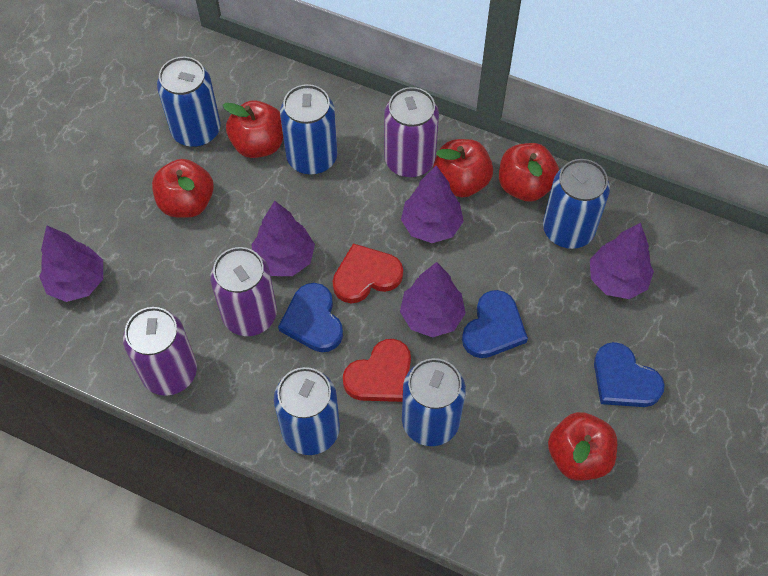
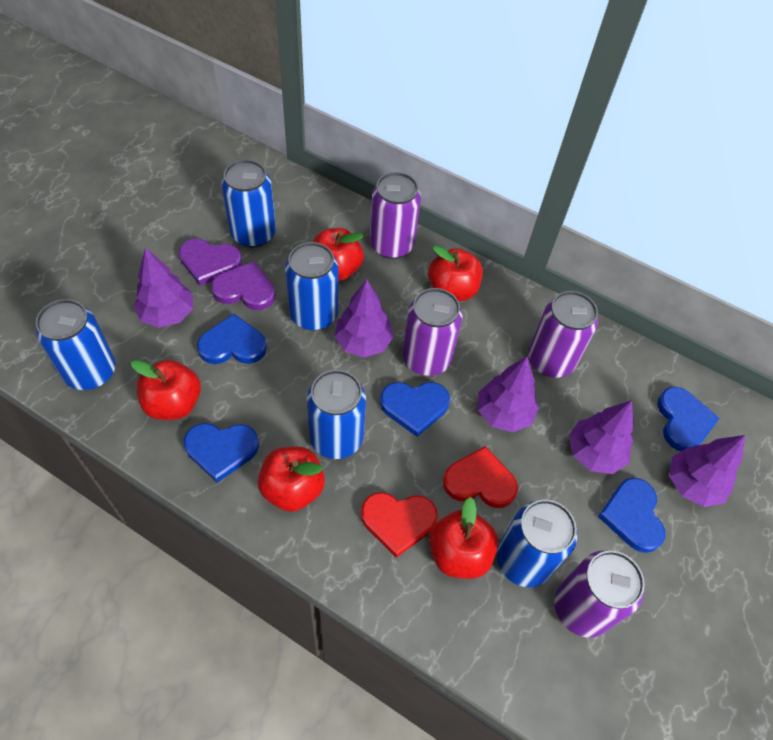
blue heart: 3 -> 5
purple can: 3 -> 4
purple heart: 0 -> 2

